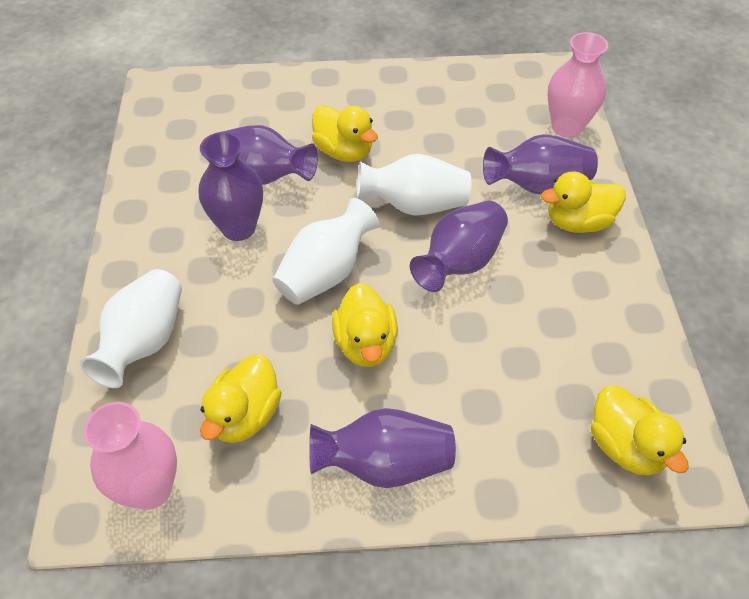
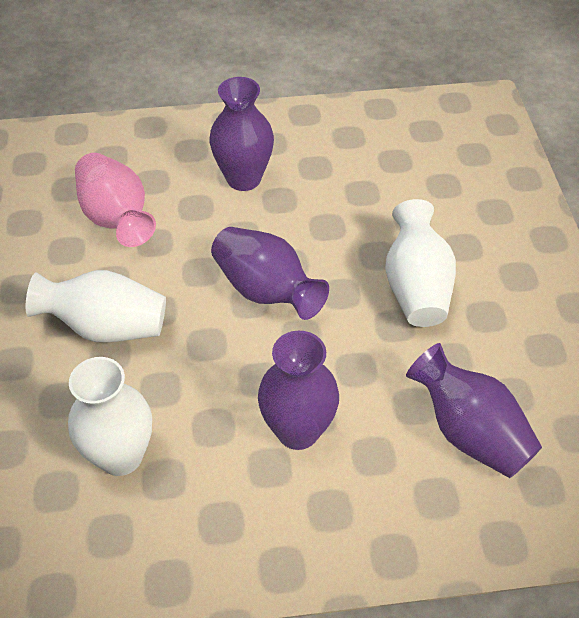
pink vase: 2 -> 1
purple vase: 5 -> 4
yellow duck: 5 -> 0

